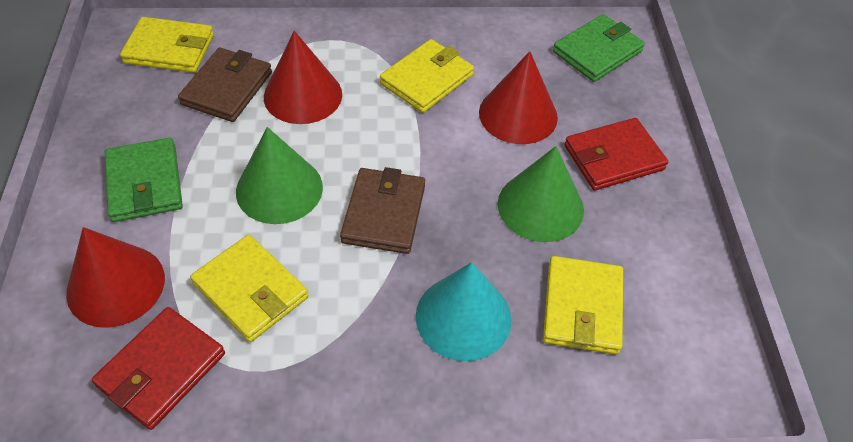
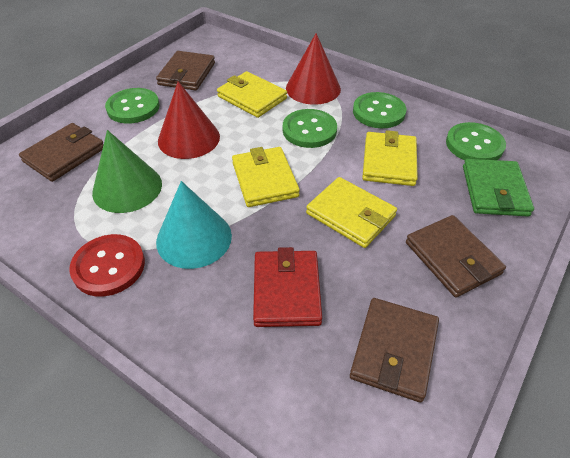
brown wallet: 2 -> 4
green button: 0 -> 4
green cone: 2 -> 1
green wallet: 2 -> 1
red button: 0 -> 1
red cone: 3 -> 2
red wallet: 2 -> 1

